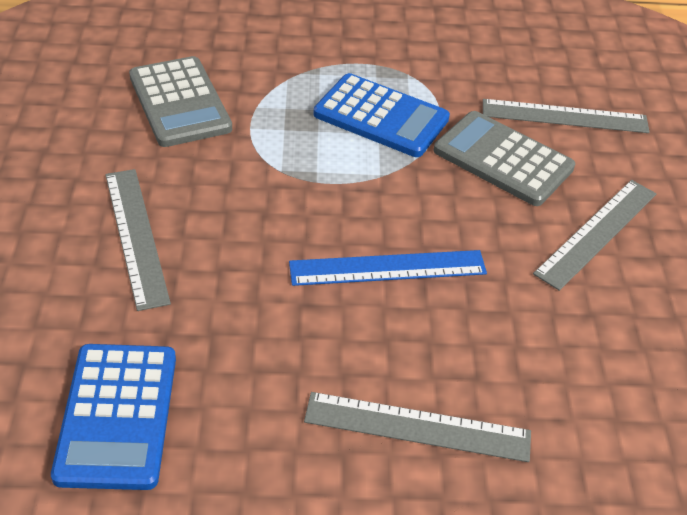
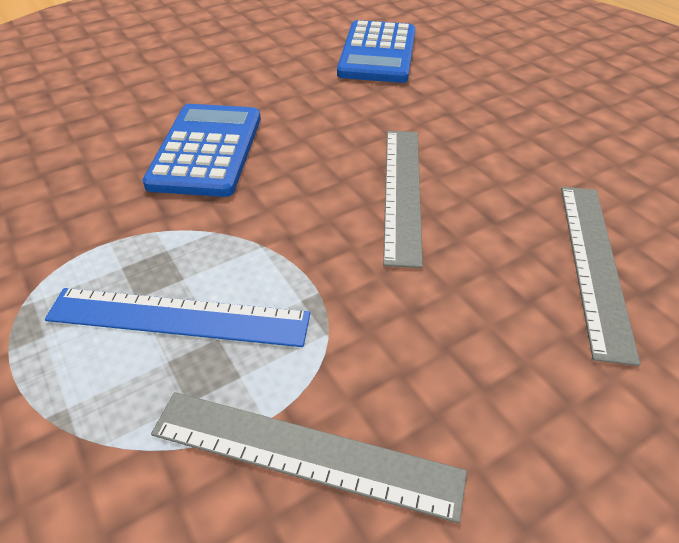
grey calculator: 2 -> 0
grey ruler: 4 -> 3

